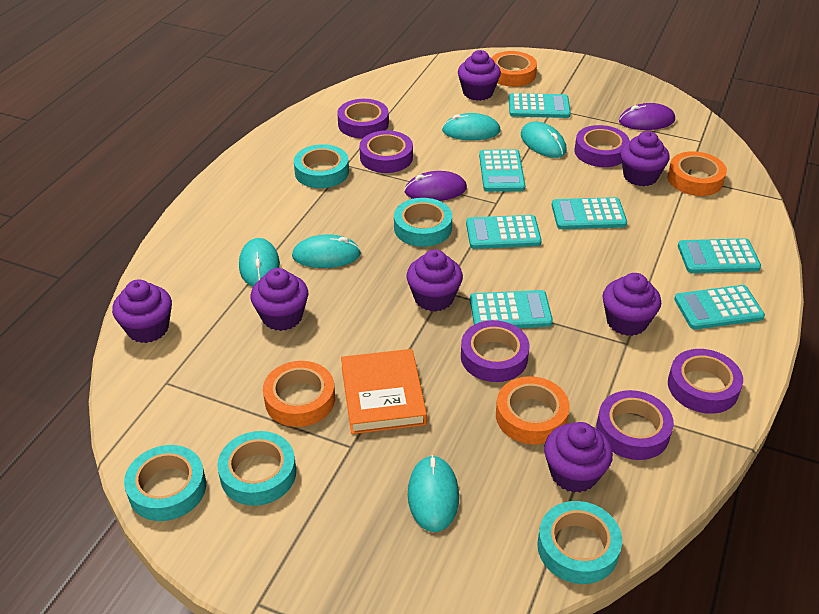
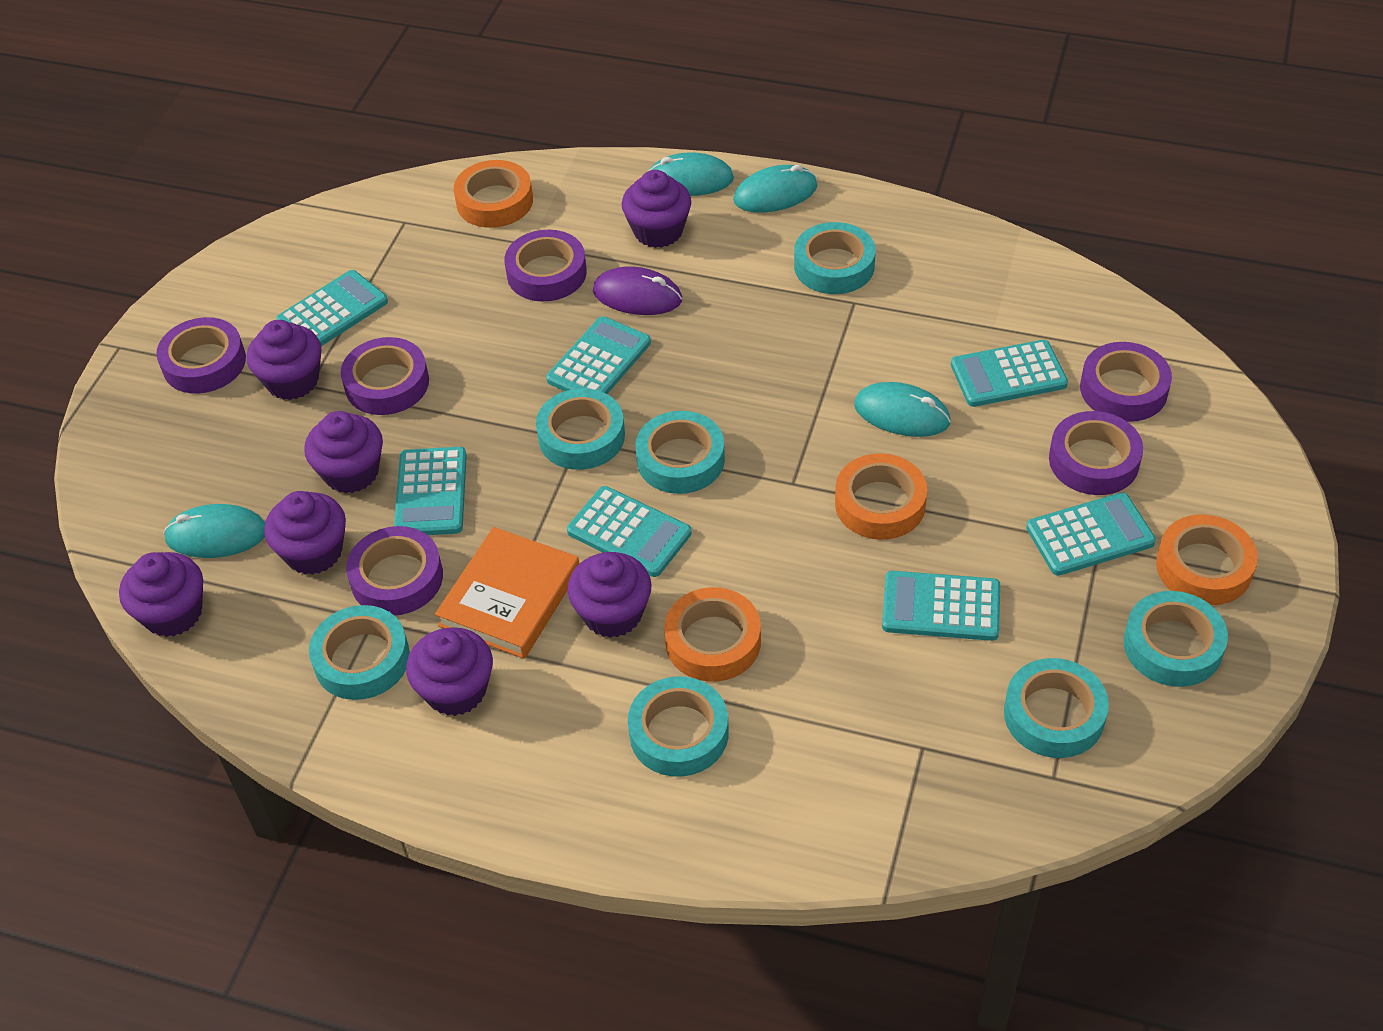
purple mouse: 2 -> 1
turquoise mouse: 5 -> 4
turquoise tape: 5 -> 7

